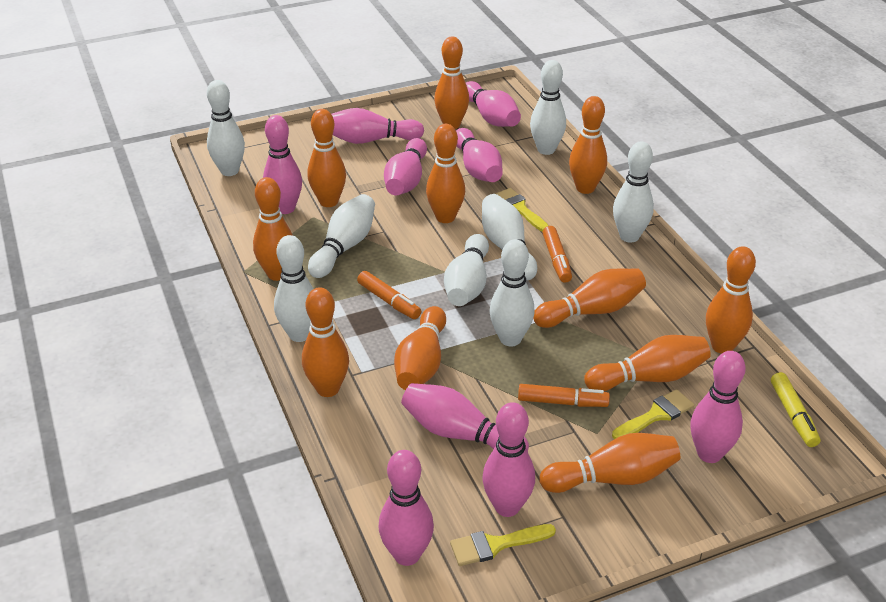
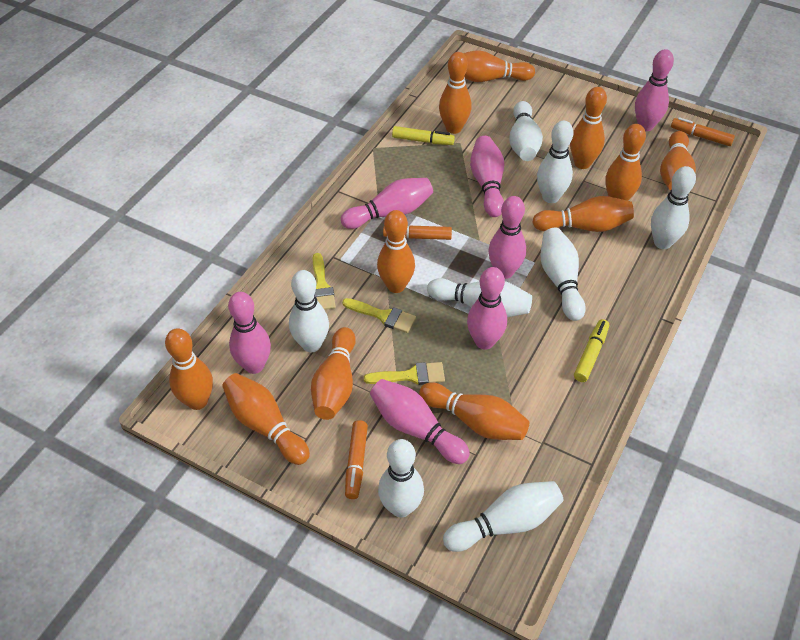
pink bowling pin: 9 -> 7
yellow marker: 1 -> 2

